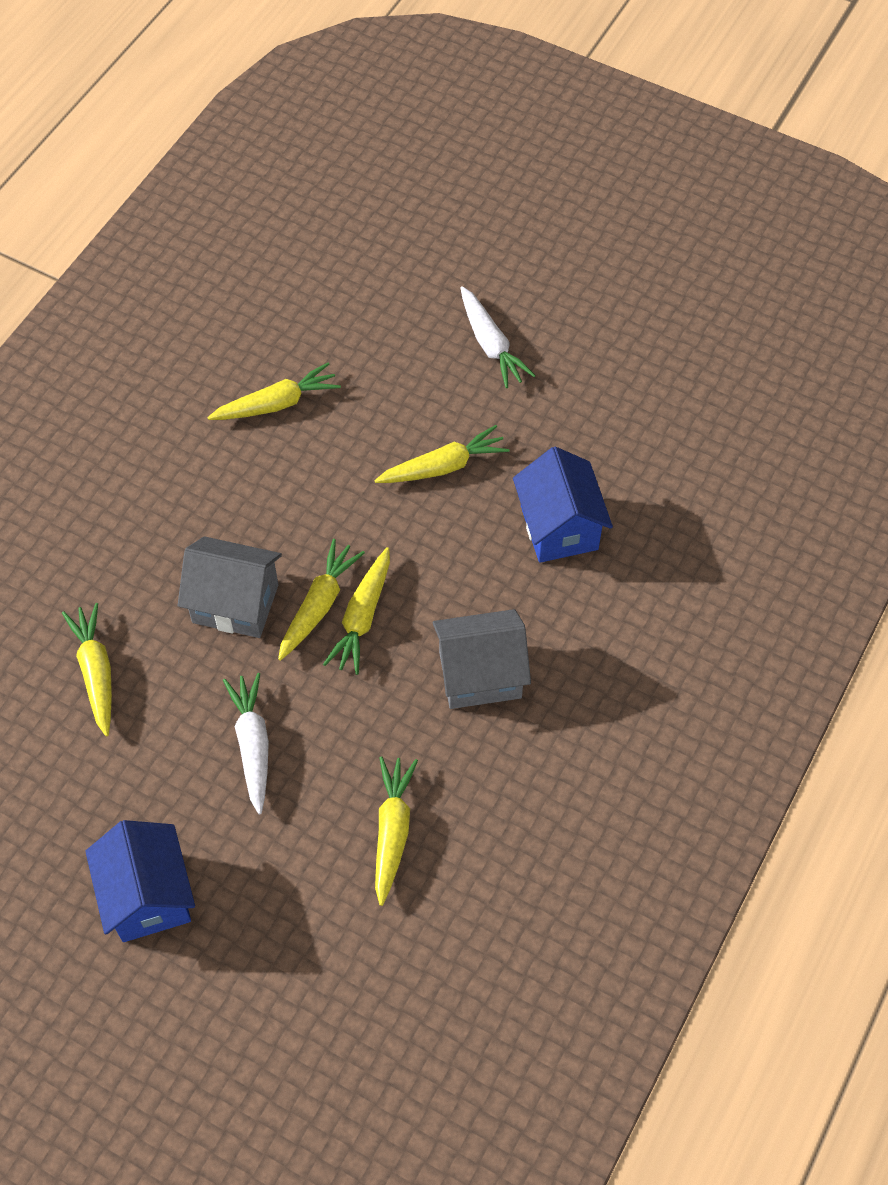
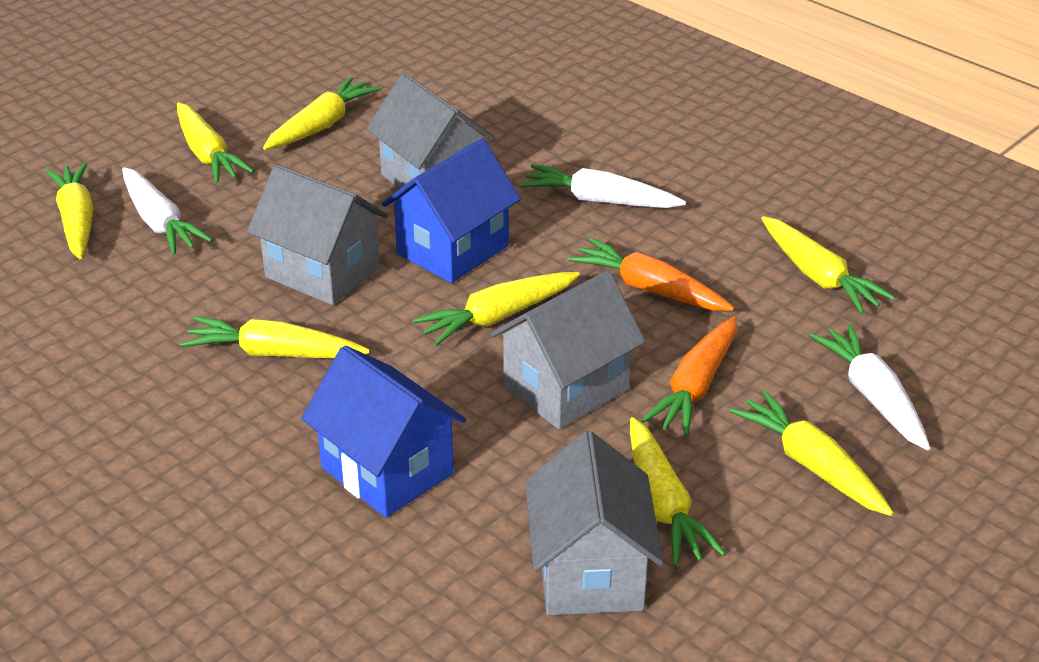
grey house: 2 -> 4
orange carrot: 0 -> 2
white carrot: 2 -> 3
yellow carrot: 6 -> 8

